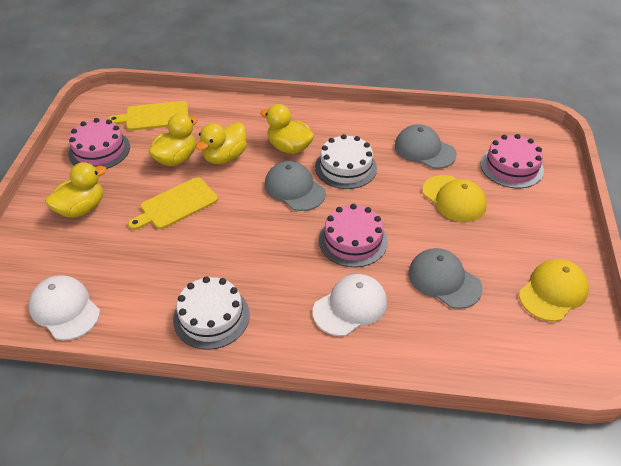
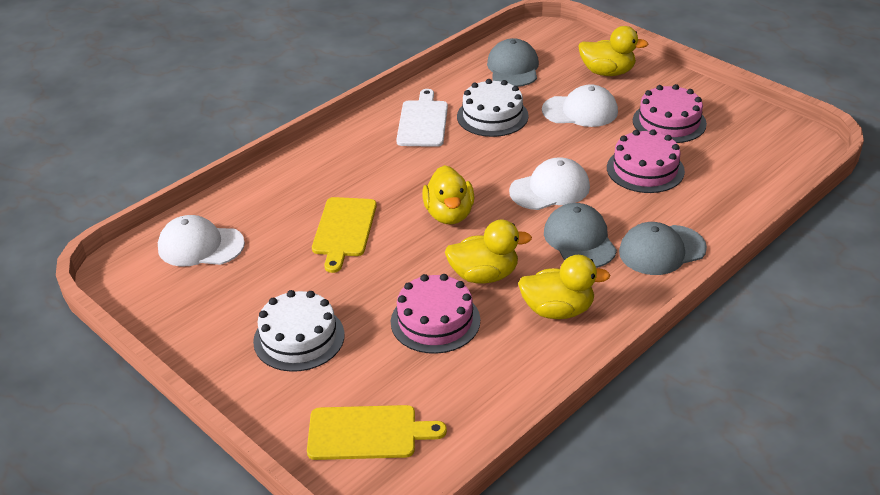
white cap: 2 -> 3
white cutting board: 0 -> 1
yellow cap: 2 -> 0

